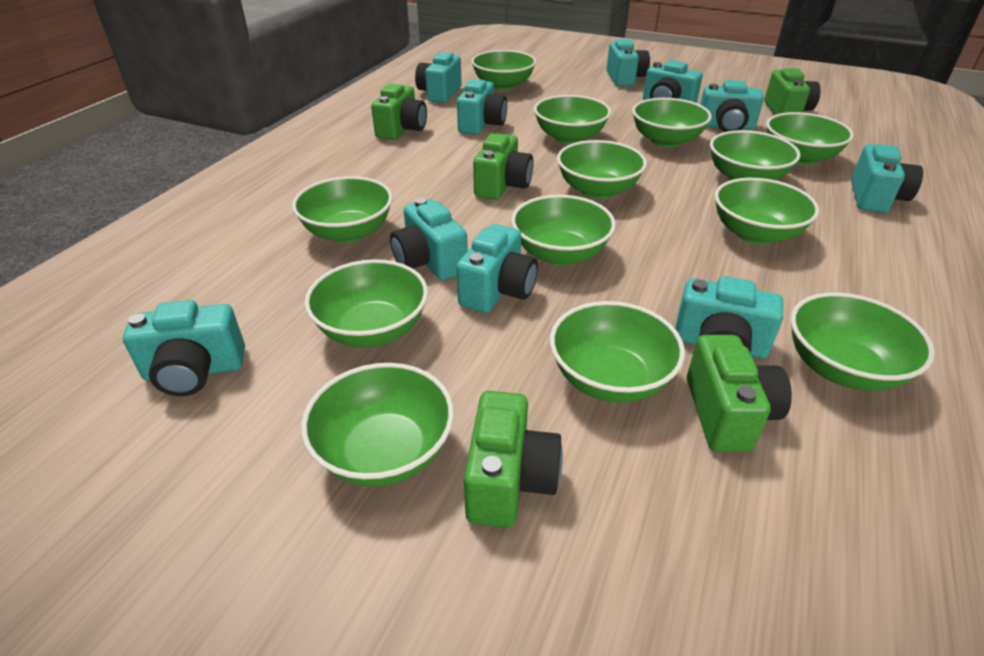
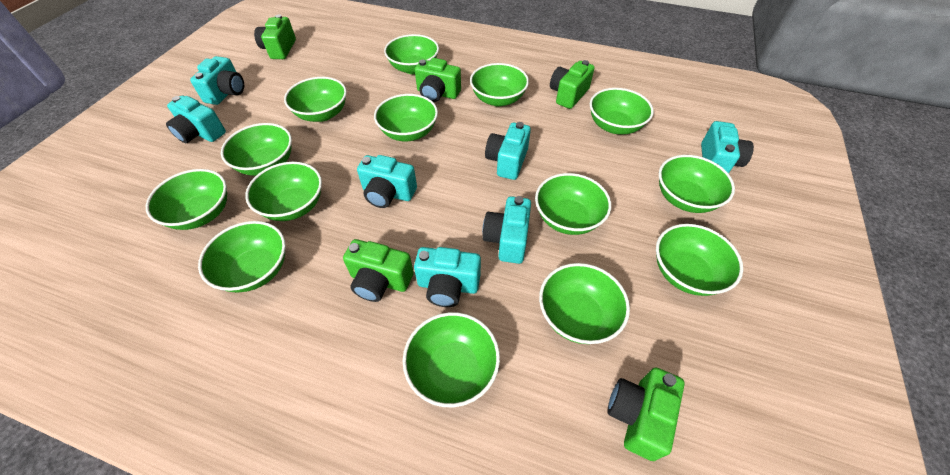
green bowl: 13 -> 14
turquoise camera: 10 -> 7

